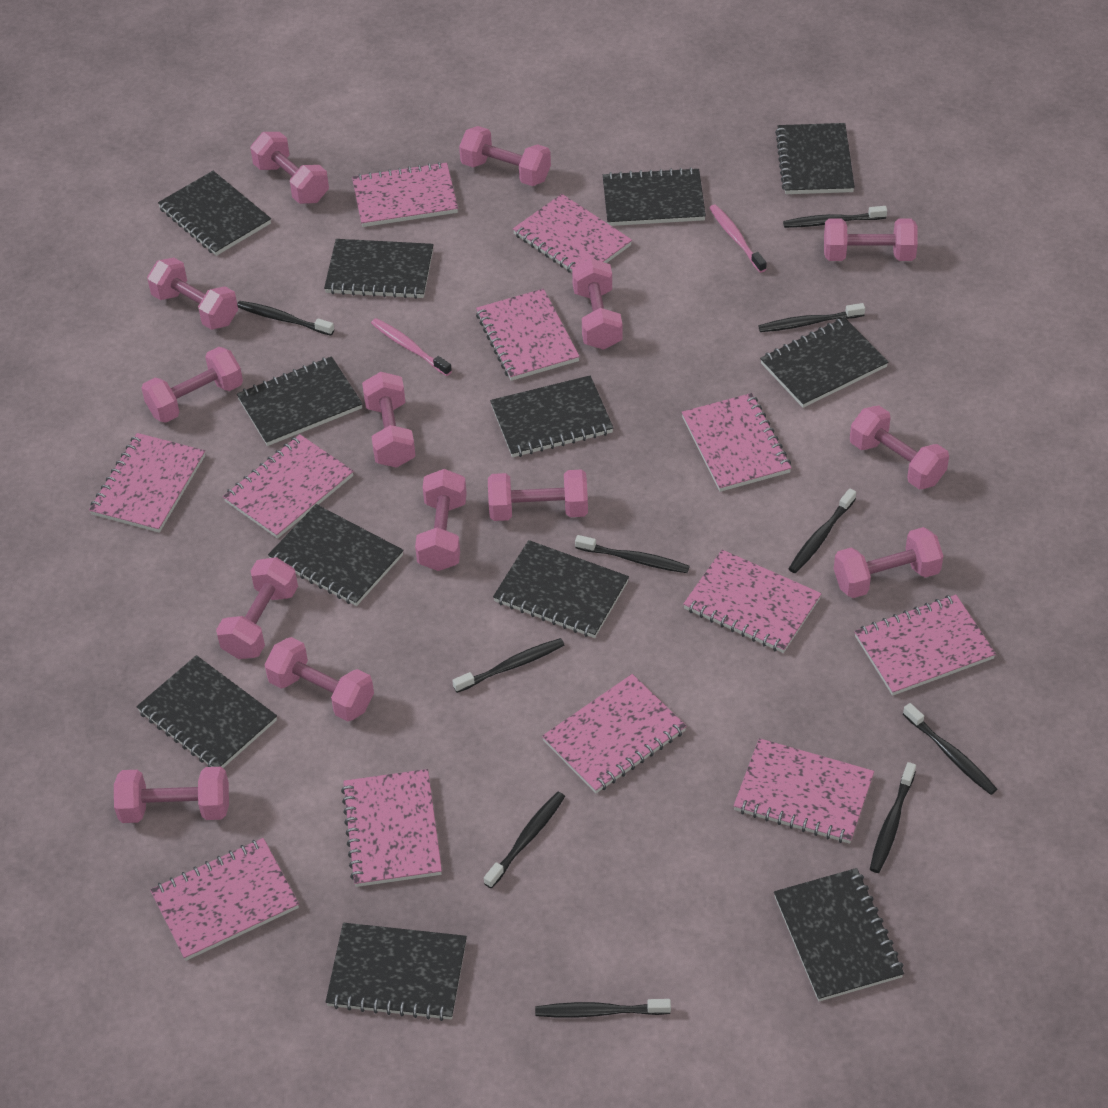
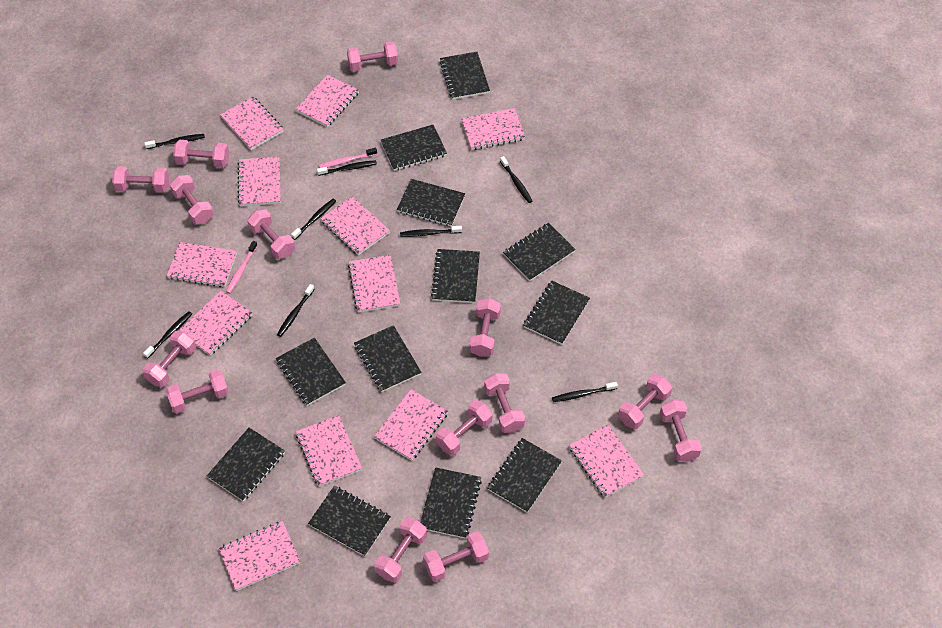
black toothbrush: 10 -> 8

